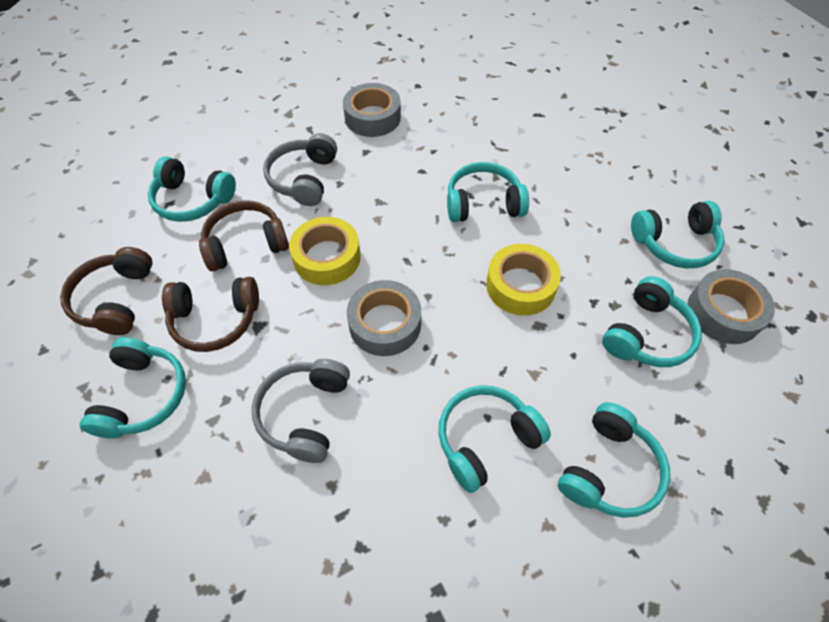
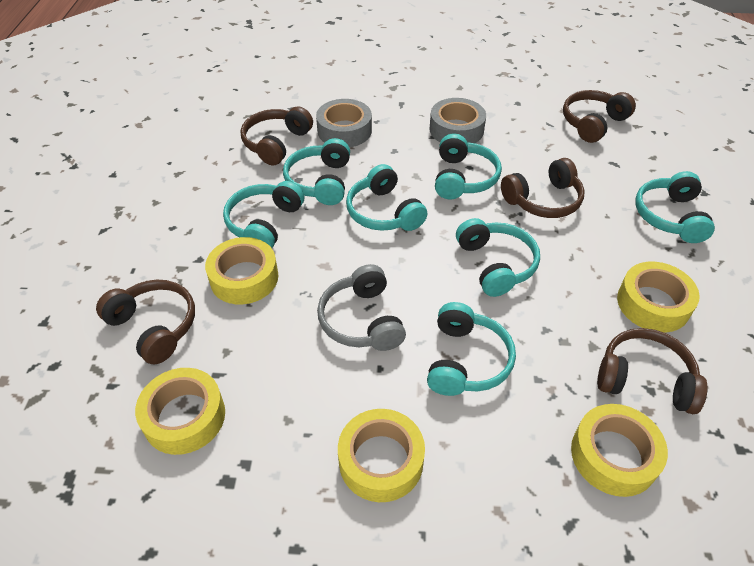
brown headphones: 3 -> 5
grey headphones: 2 -> 1
grey tape: 3 -> 2
yellow tape: 2 -> 5

